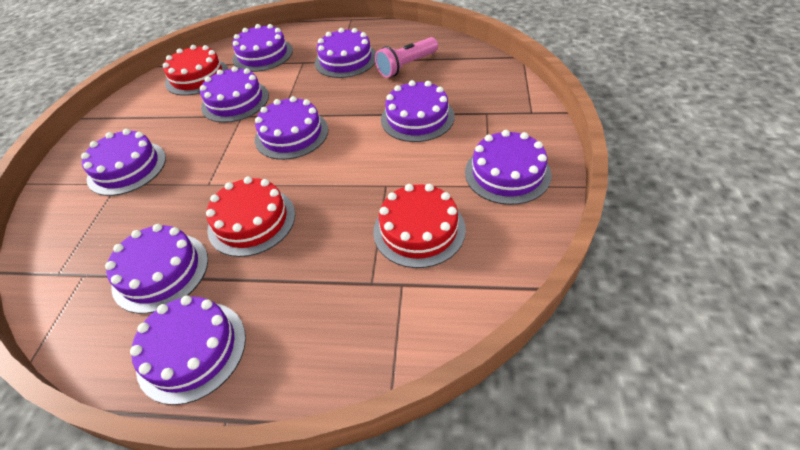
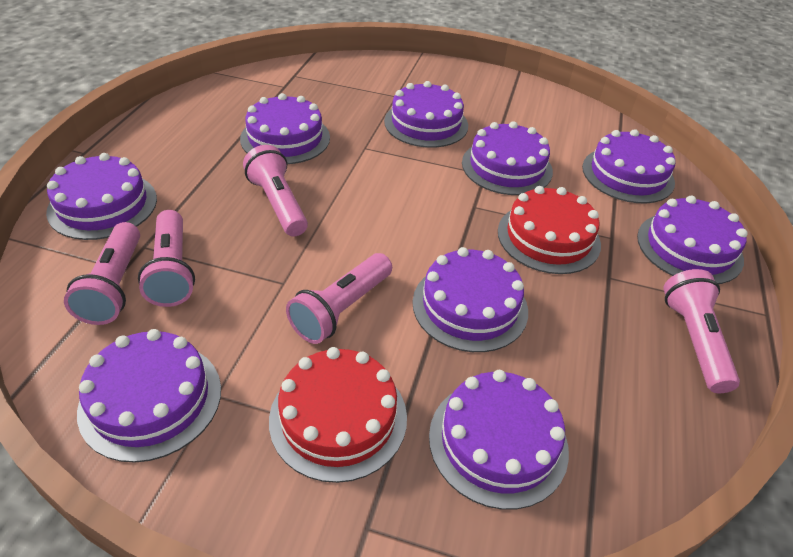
pink flashlight: 1 -> 5
red cake: 3 -> 2

